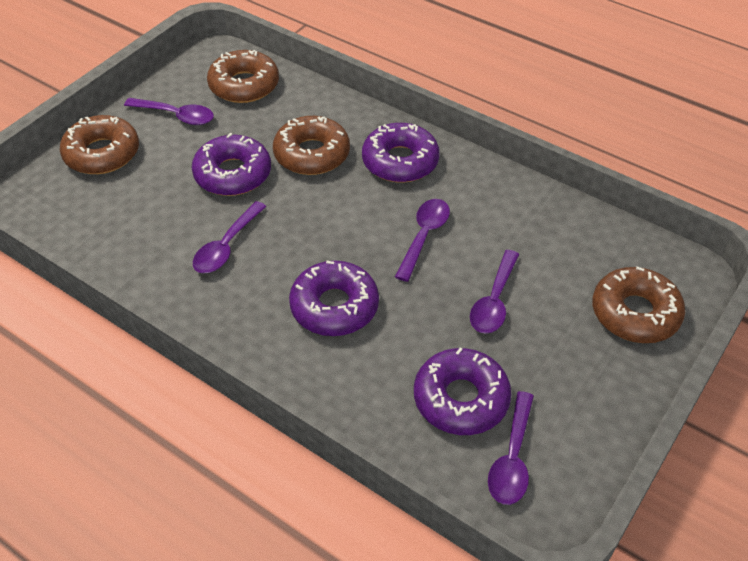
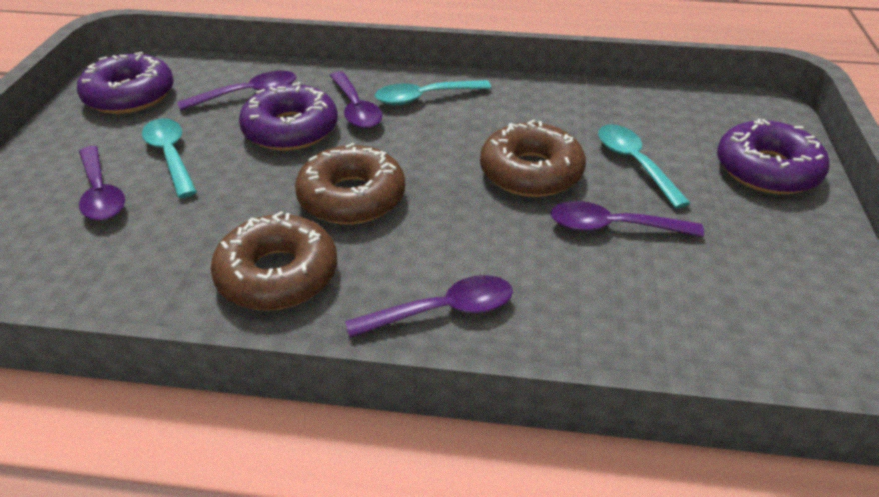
brown donut: 4 -> 3
purple donut: 4 -> 3
turquoise spoon: 0 -> 3

